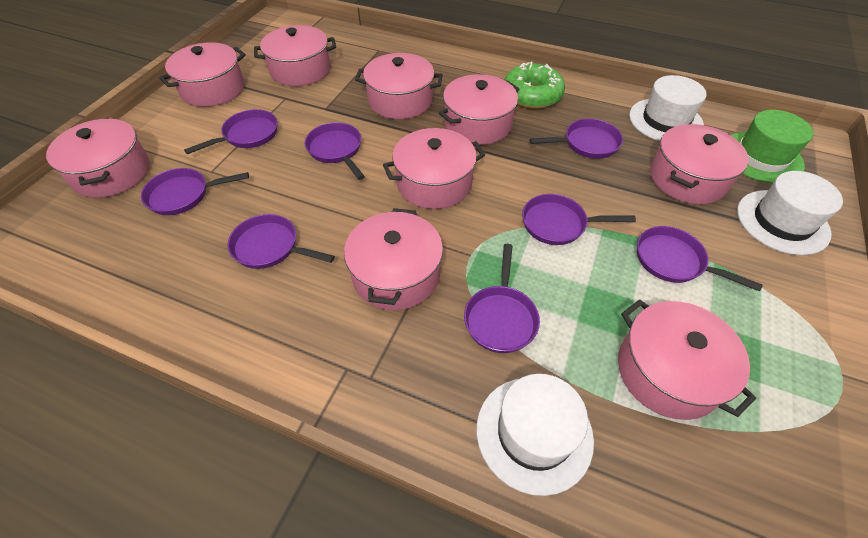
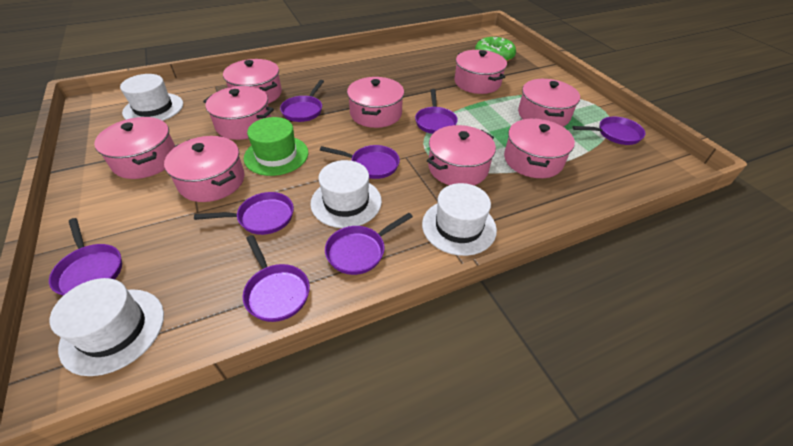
white hat: 3 -> 4

